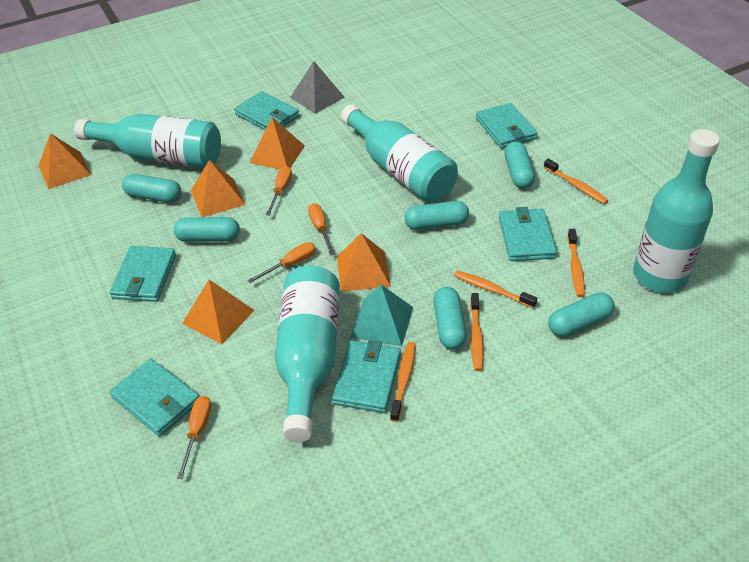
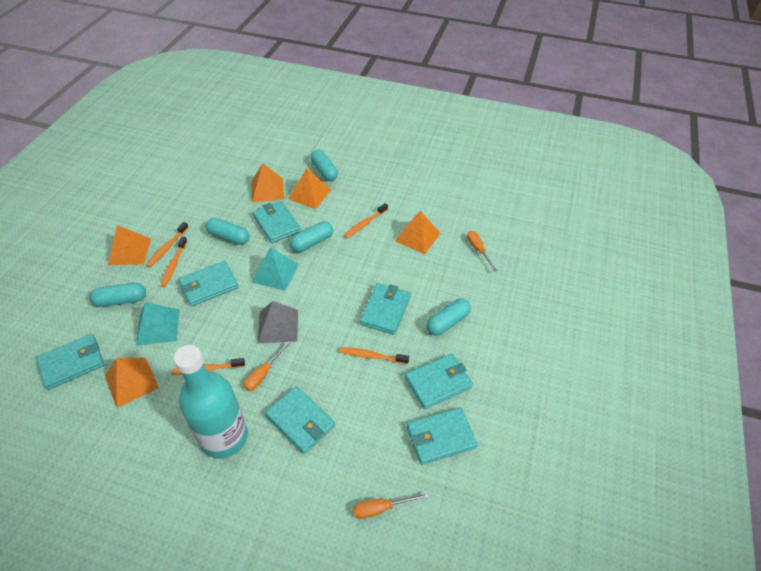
orange screwdriver: 4 -> 3
turquoise bottle: 4 -> 1
turquoise capsule: 6 -> 5
turquoise pyramid: 1 -> 2
turquoise wallet: 6 -> 7

